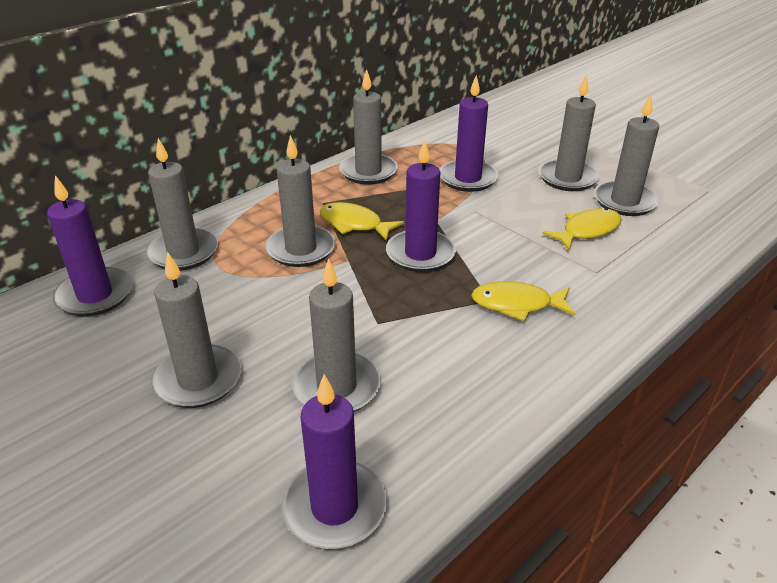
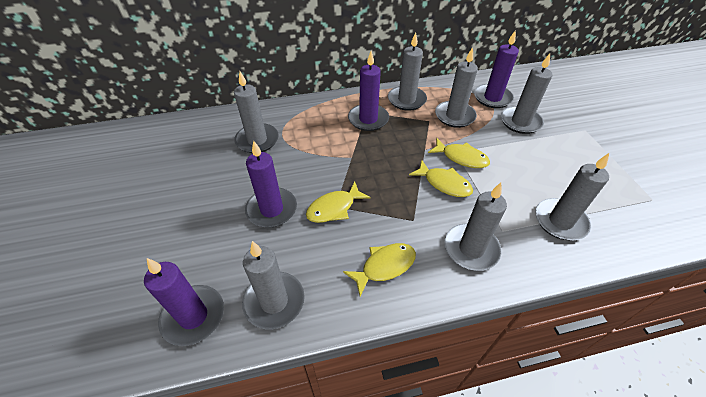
yellow fish: 3 -> 4

